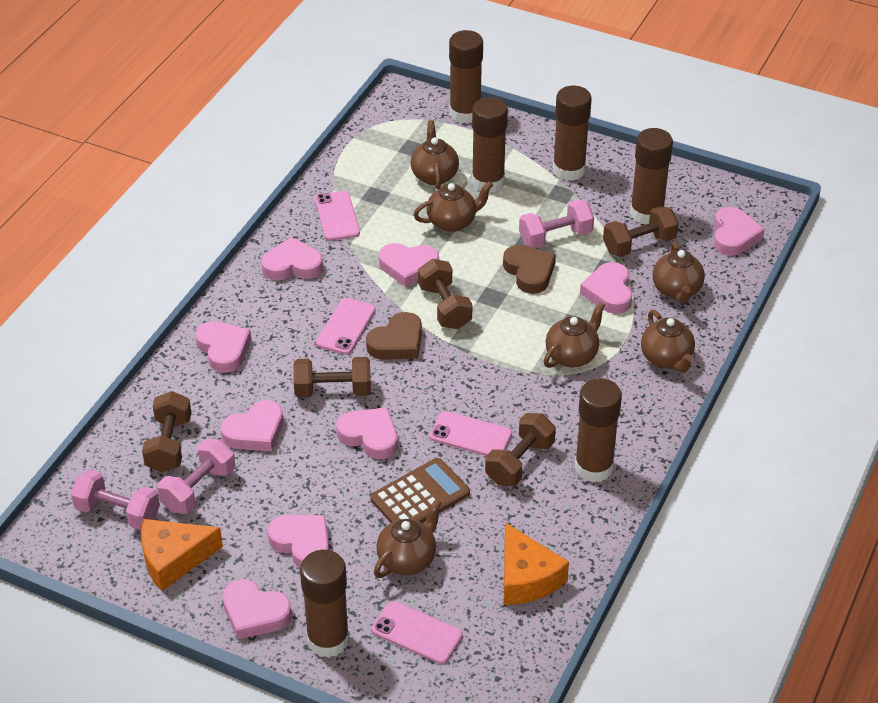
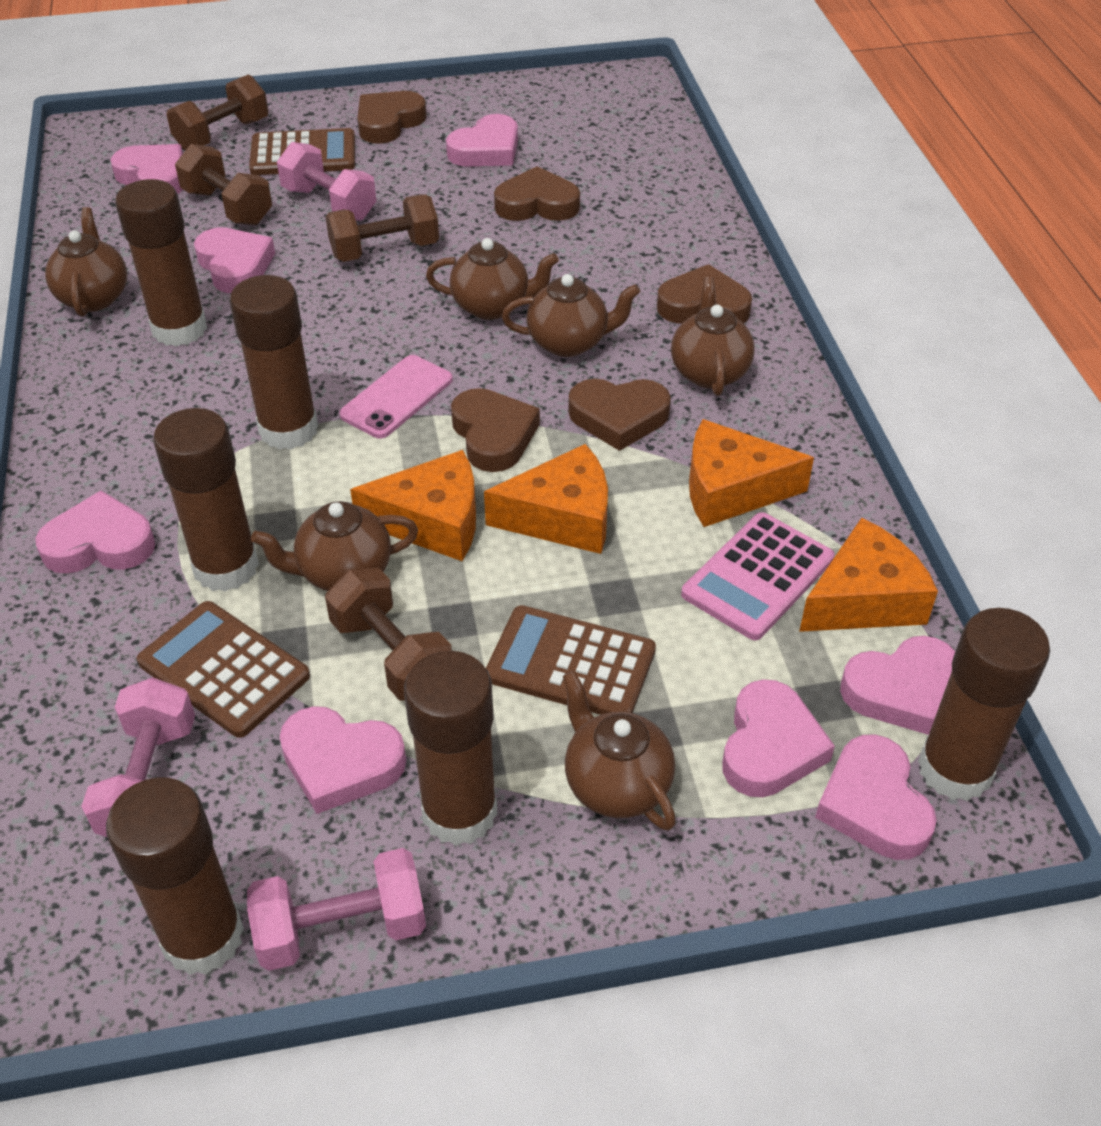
brown calculator: 1 -> 3
brown dumbbell: 5 -> 4
brown heart: 2 -> 5
orange cheese: 2 -> 4
pink calculator: 0 -> 1
pink heart: 9 -> 8
pink phone: 4 -> 1

